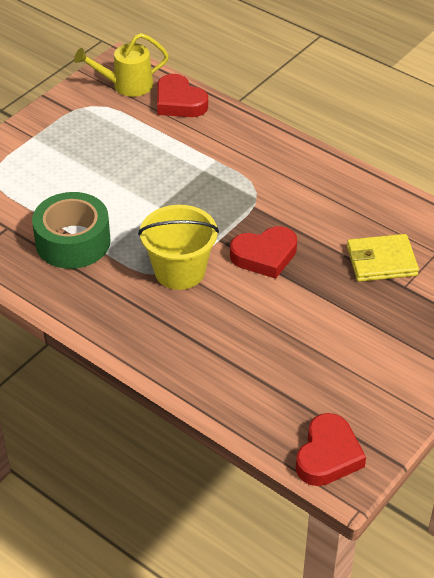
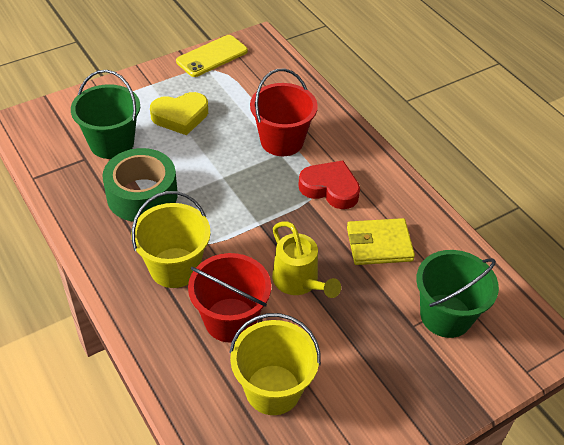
green bucket: 0 -> 2
red bucket: 0 -> 2
red heart: 3 -> 1
yellow bucket: 1 -> 2
yellow heart: 0 -> 1
yellow phone: 0 -> 1

